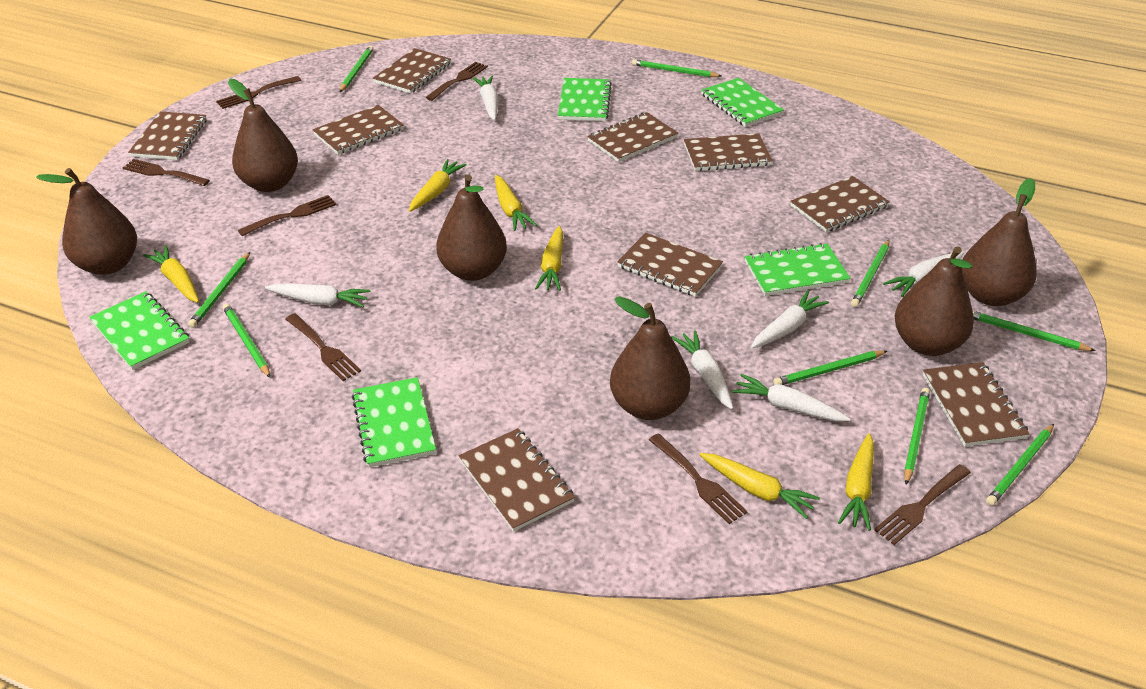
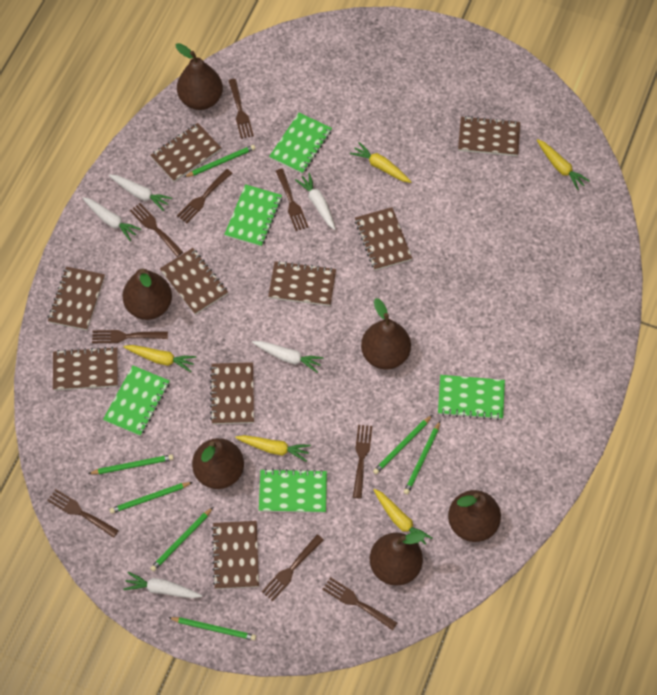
brown fork: 7 -> 9
green pencil: 9 -> 7
white carrot: 6 -> 5
yellow carrot: 6 -> 5

